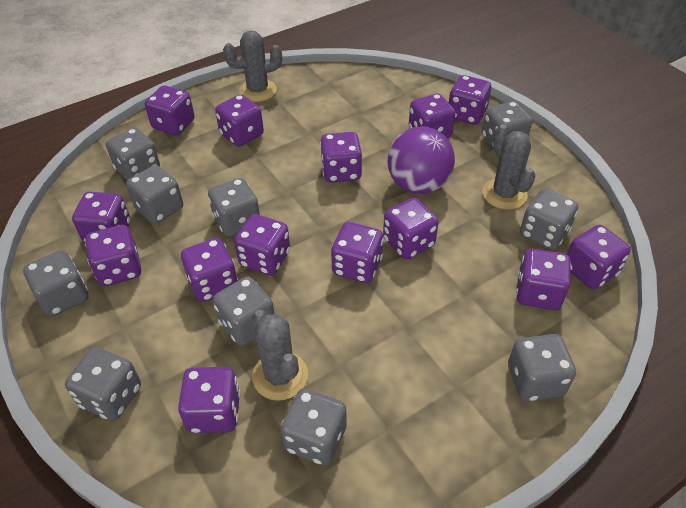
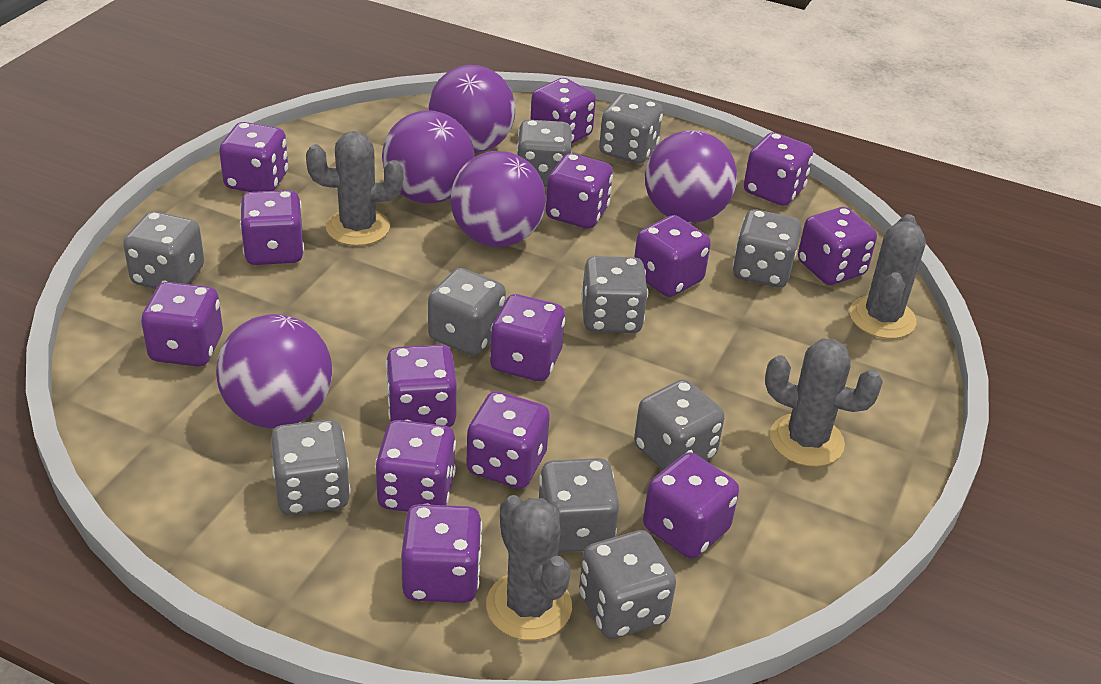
grey cactus: 3 -> 4
purple ball: 1 -> 5

